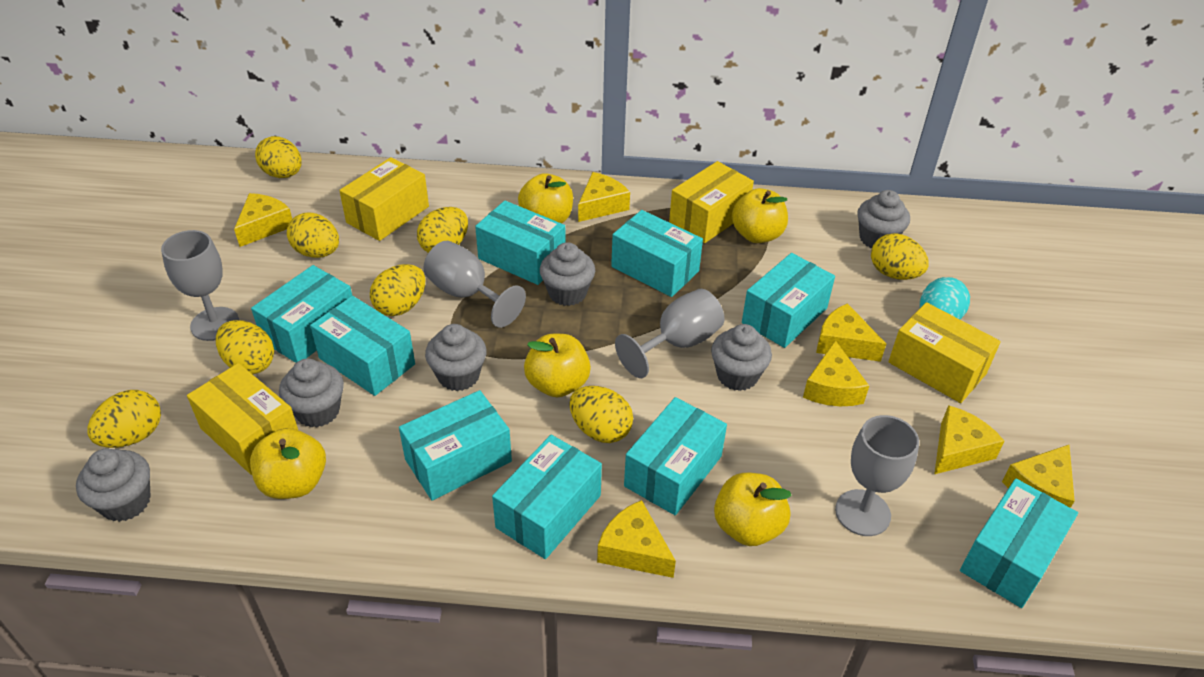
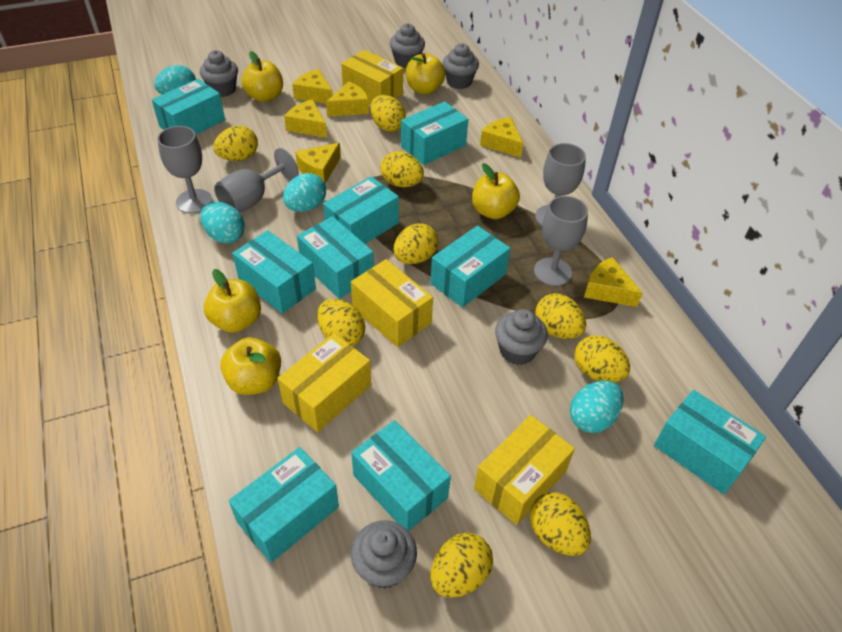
grey cupcake: 6 -> 5
turquoise egg: 1 -> 4
yellow cheese: 7 -> 6
yellow egg: 8 -> 9

